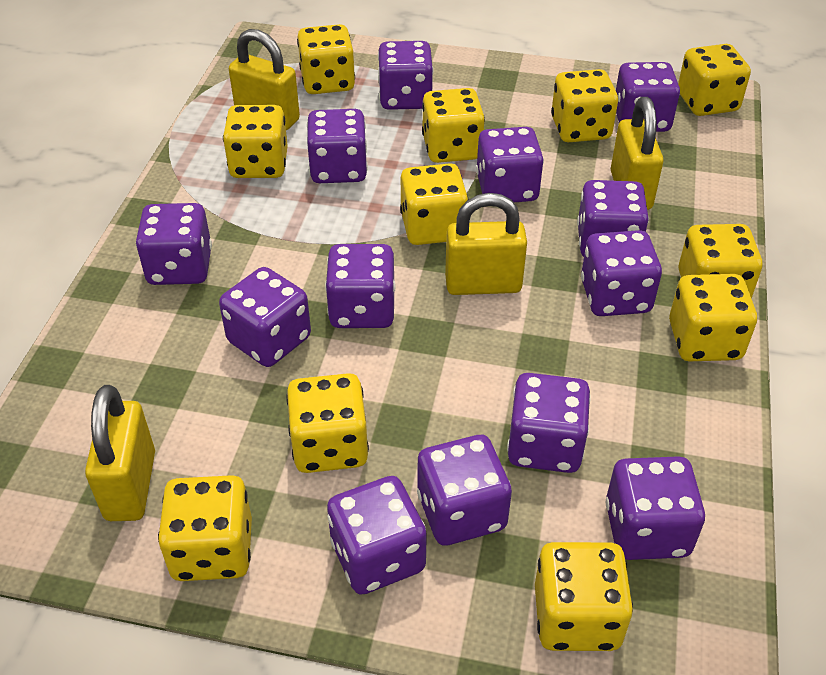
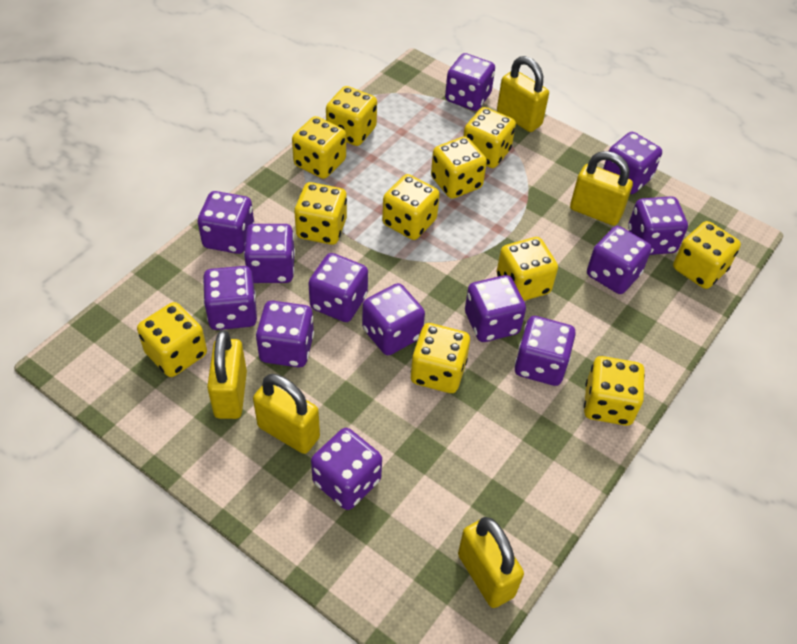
yellow padlock: 4 -> 5

